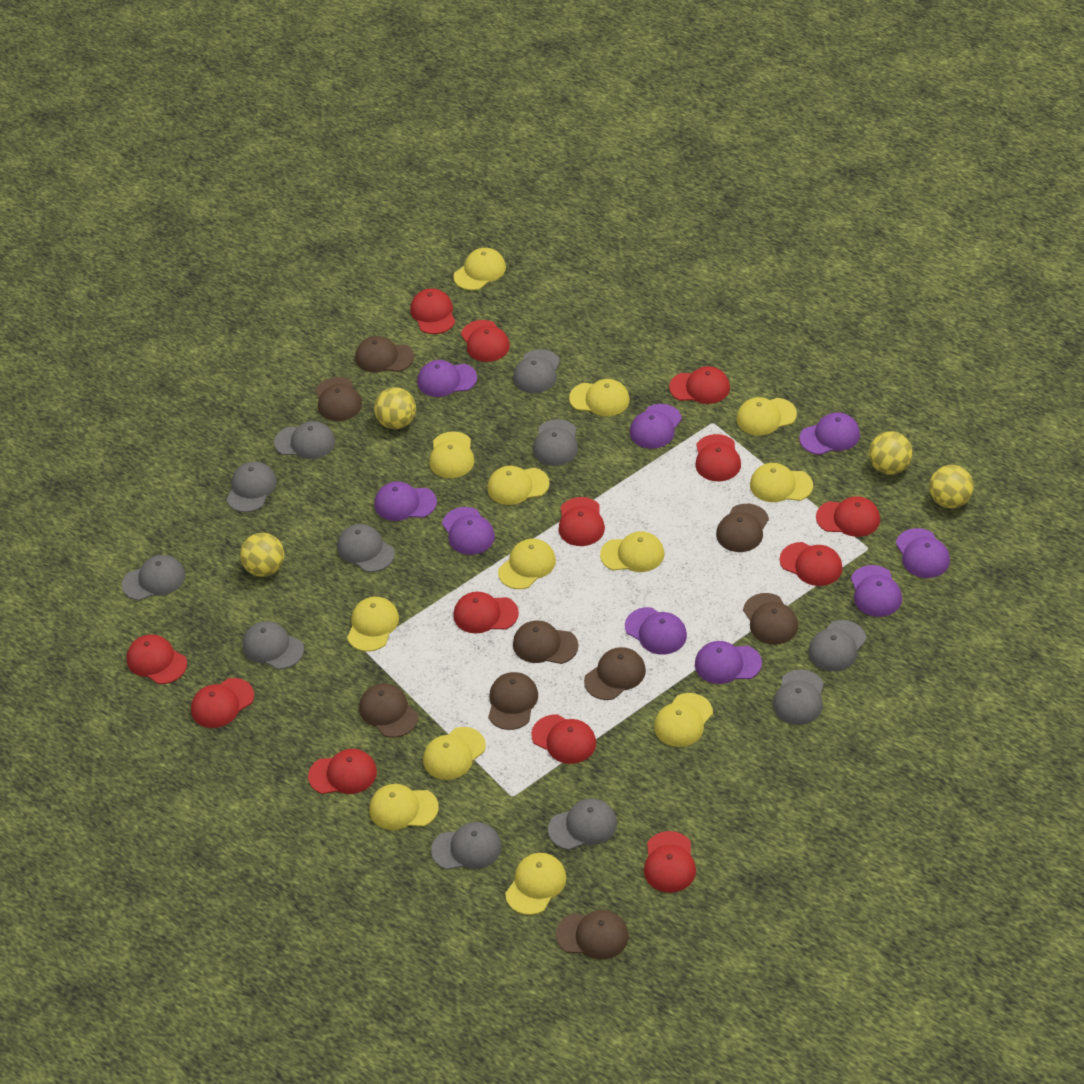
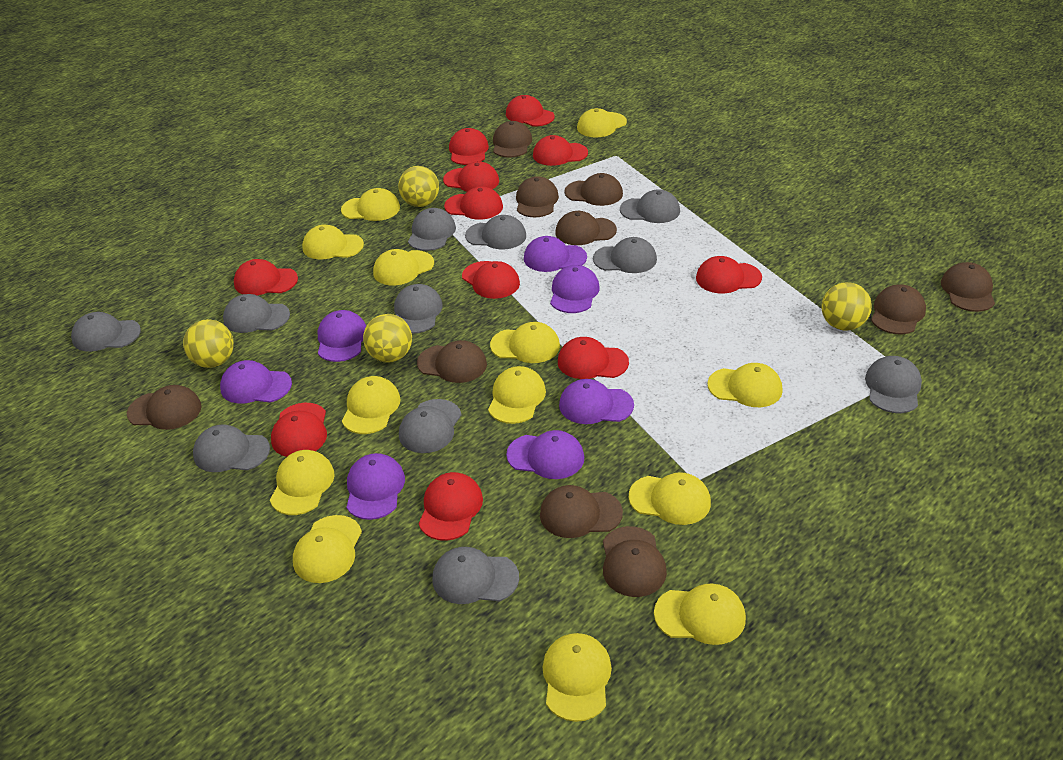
brown cap: 9 -> 10
purple cap: 9 -> 7
red cap: 13 -> 11

